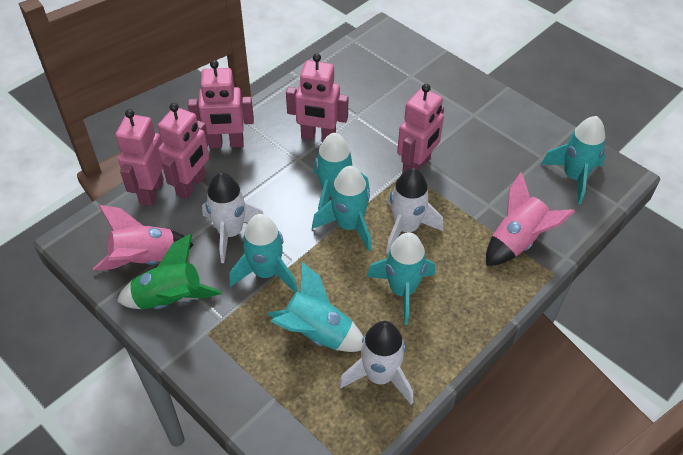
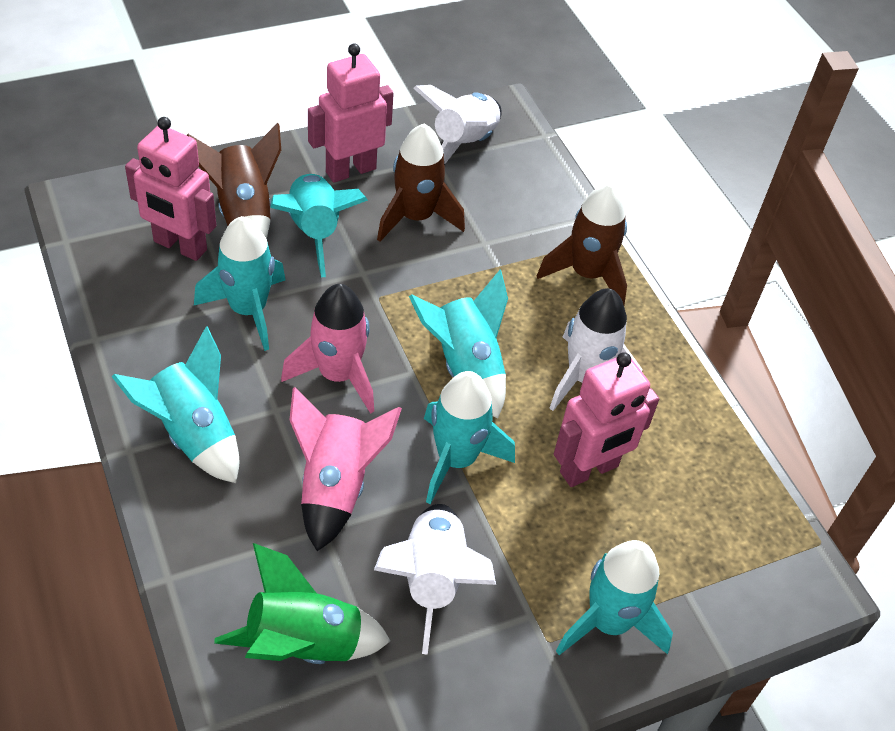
brown rocket: 0 -> 3
pink robot: 5 -> 3

